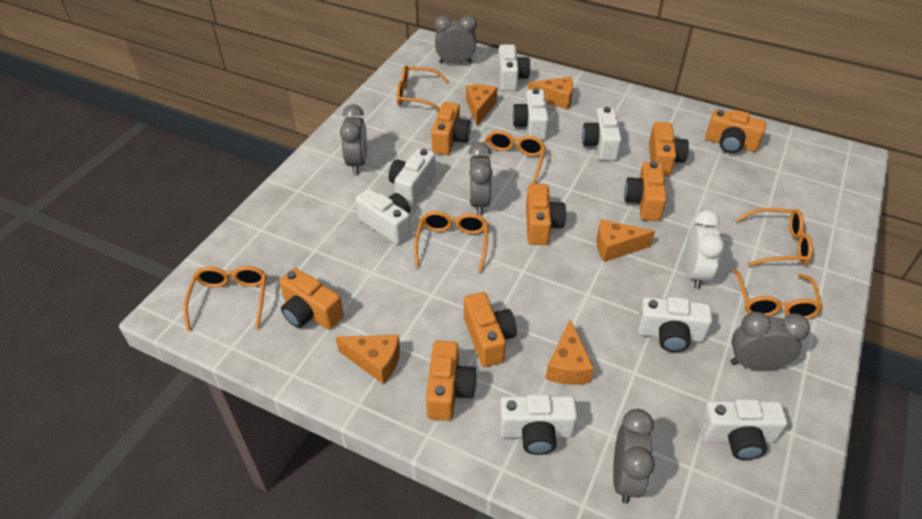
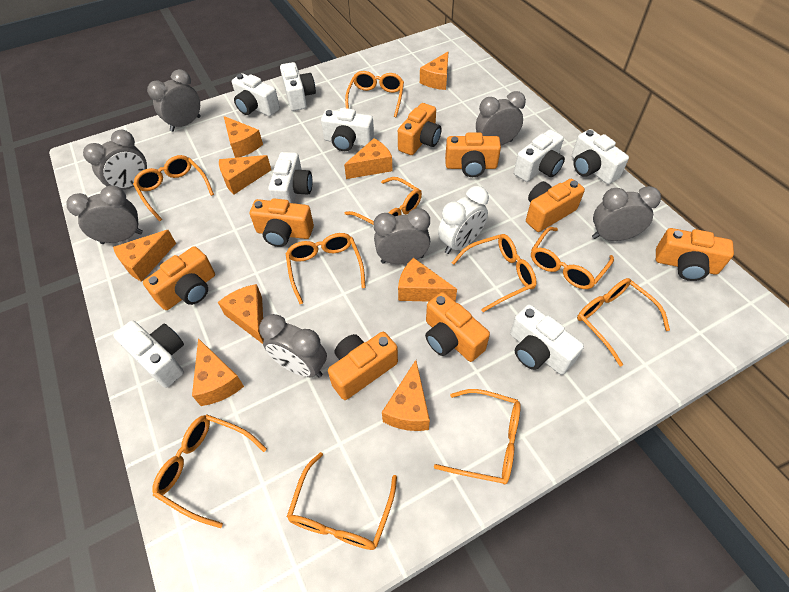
grey clock: 5 -> 7
orange cheese: 5 -> 9
orange glasses: 6 -> 10

